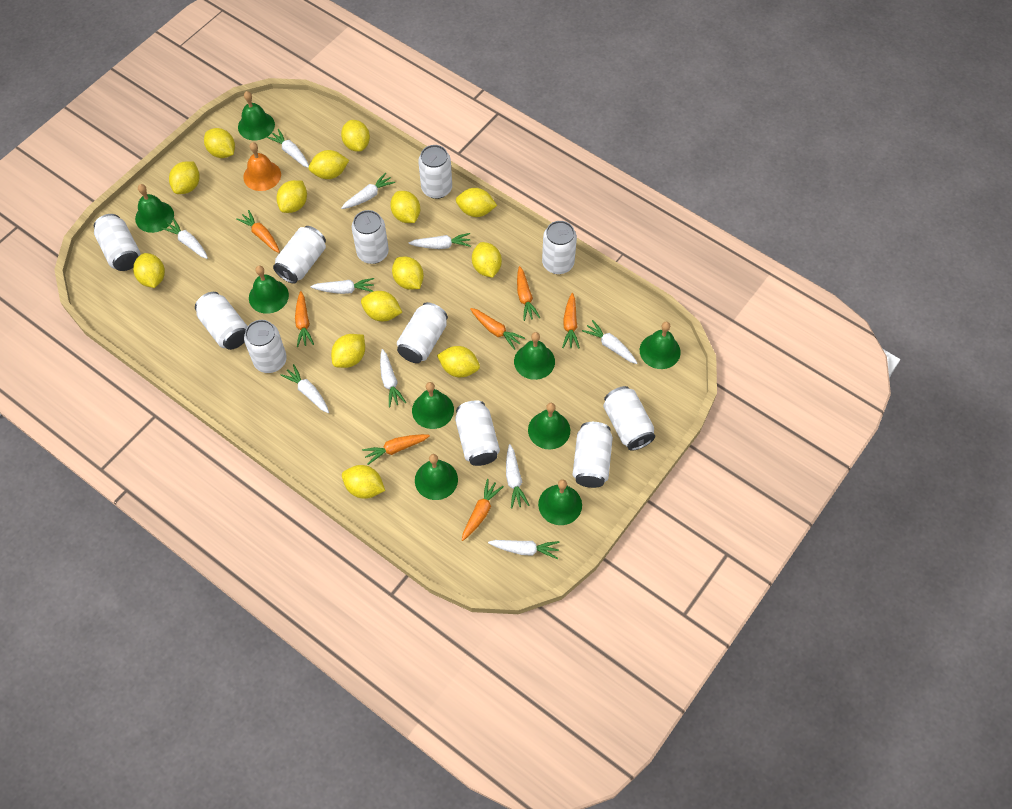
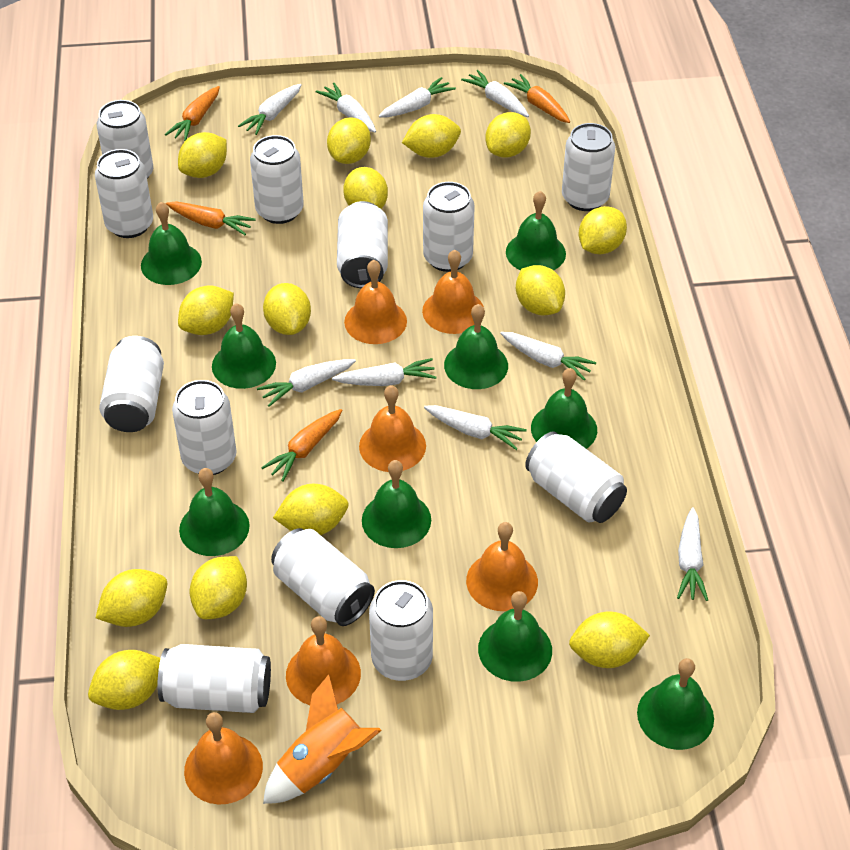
orange bell: 1 -> 6
orange carrot: 7 -> 4
orange rocket: 0 -> 1
white can: 11 -> 12
white carrot: 10 -> 9

